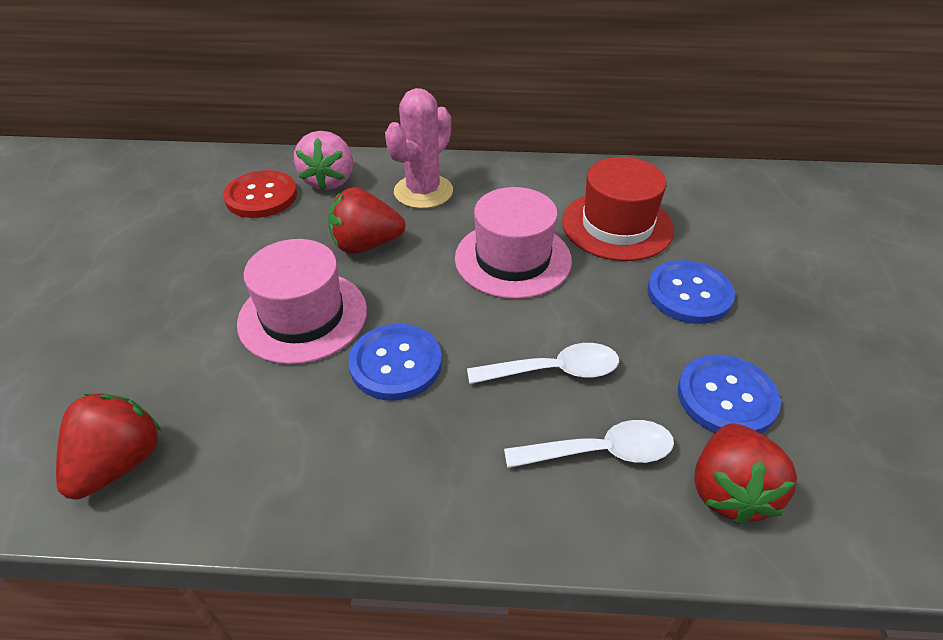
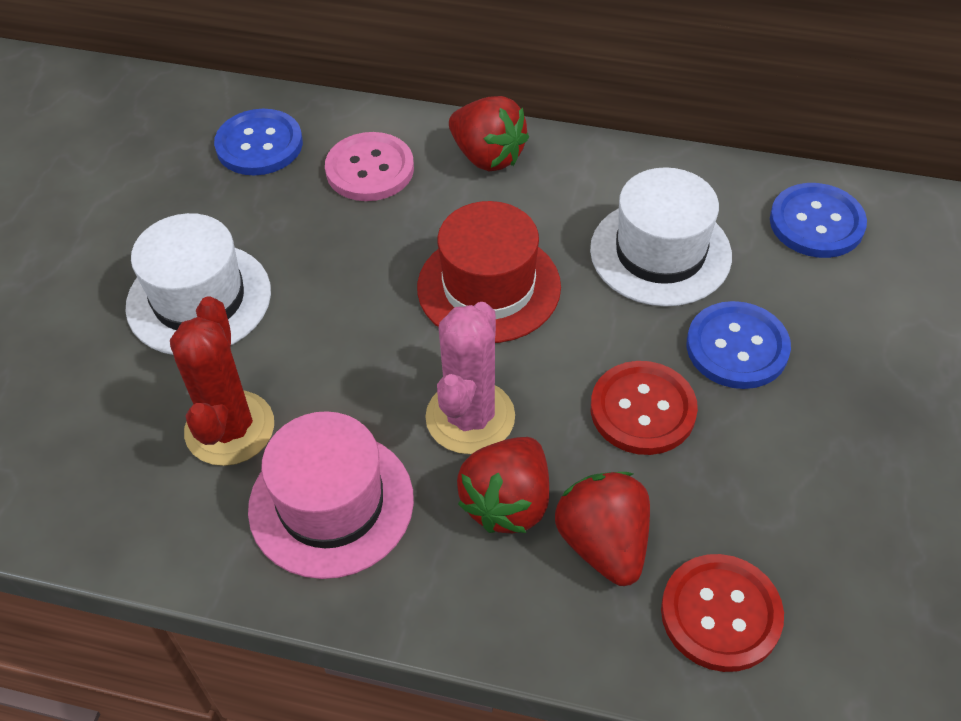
pink button: 0 -> 1
pink hat: 2 -> 1
pink strawberry: 1 -> 0
red button: 1 -> 2
red cactus: 0 -> 1
white hat: 0 -> 2
white spoon: 2 -> 0

